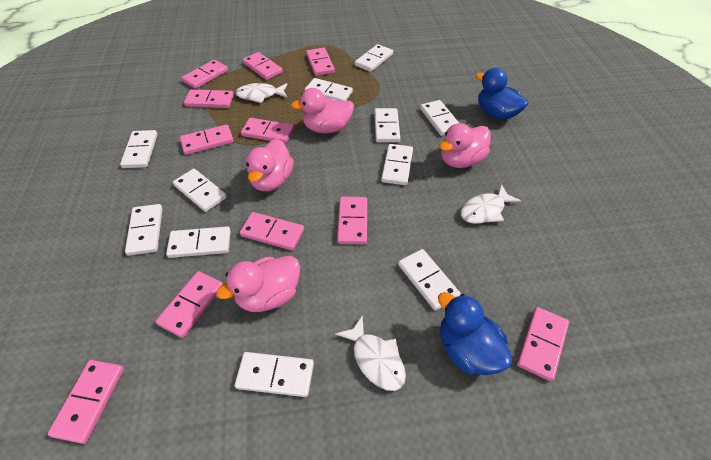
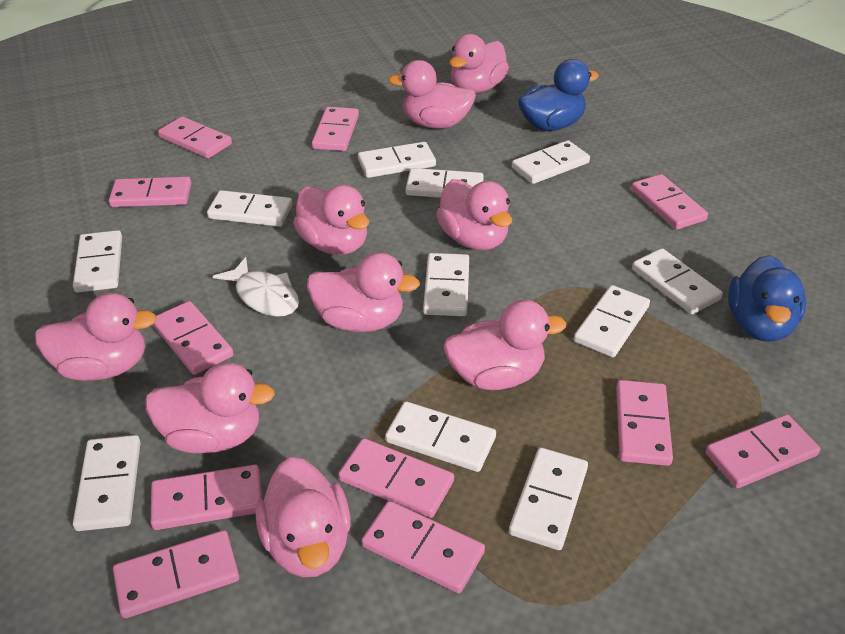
pink duck: 4 -> 9
white fish: 3 -> 1

